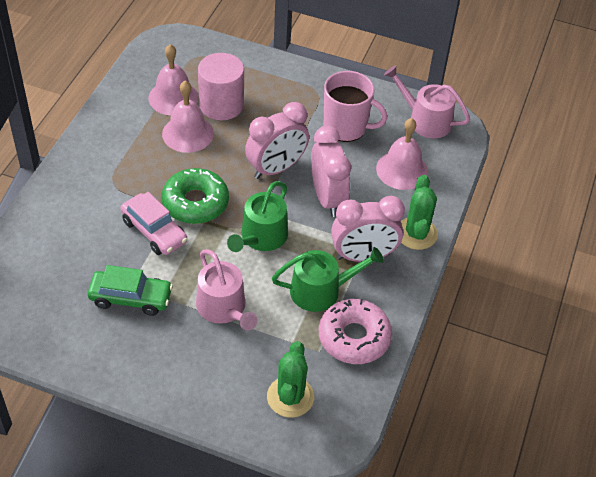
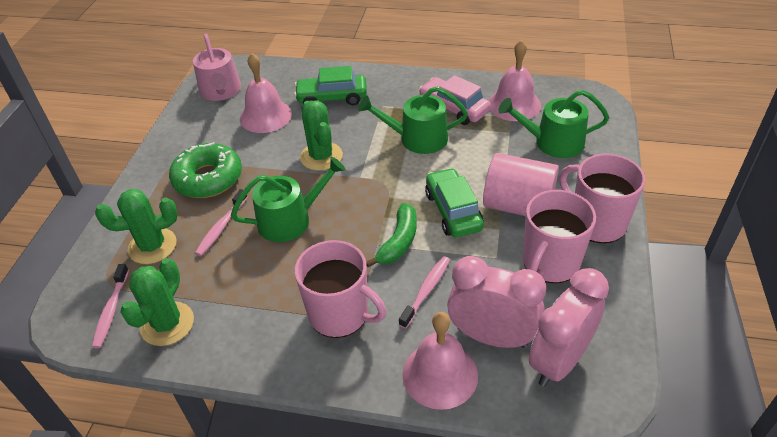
green banana: 0 -> 1
green cactus: 2 -> 3
green car: 1 -> 2
green watering can: 2 -> 3
pink clock: 3 -> 2
pink donut: 1 -> 0
pink mug: 1 -> 3
pink toothbrush: 0 -> 3
pink watering can: 2 -> 1

